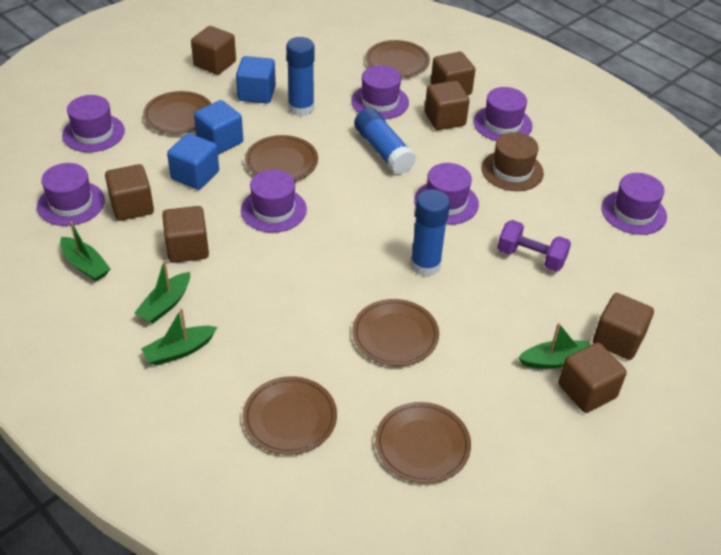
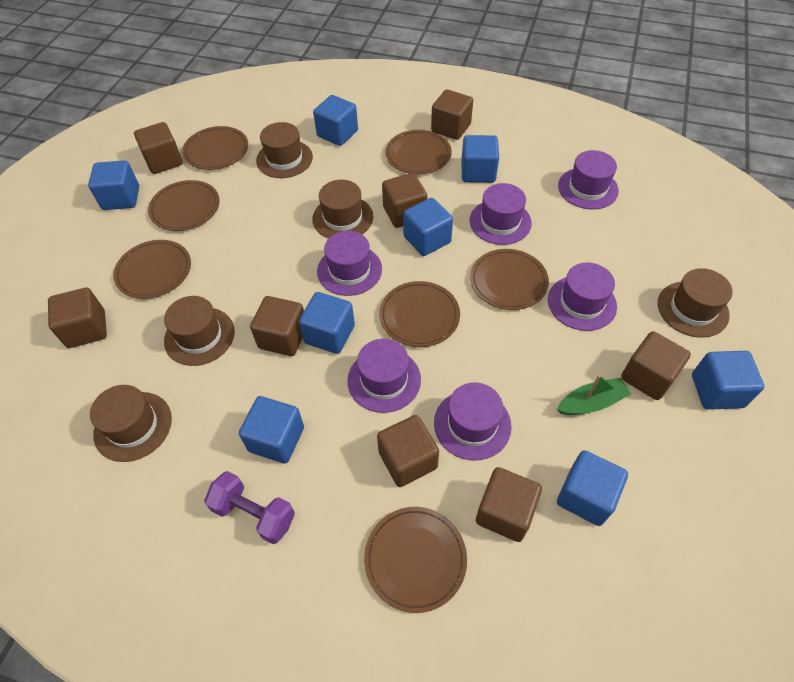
blue cube: 3 -> 8
blue glue stick: 3 -> 0
brown cube: 7 -> 8
brown hat: 1 -> 5
brown plate: 6 -> 7
green boat: 4 -> 1
purple hat: 7 -> 6

